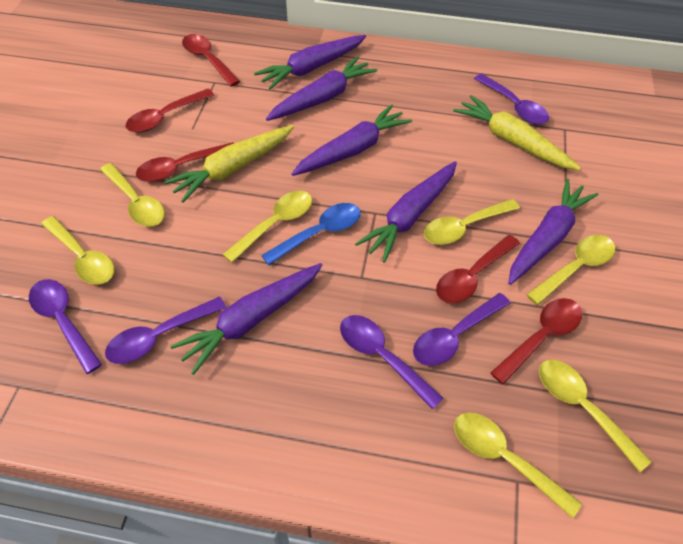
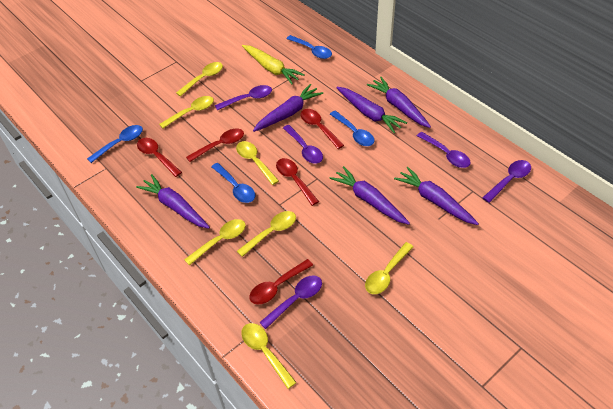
blue spoon: 1 -> 4
yellow carrot: 2 -> 1

